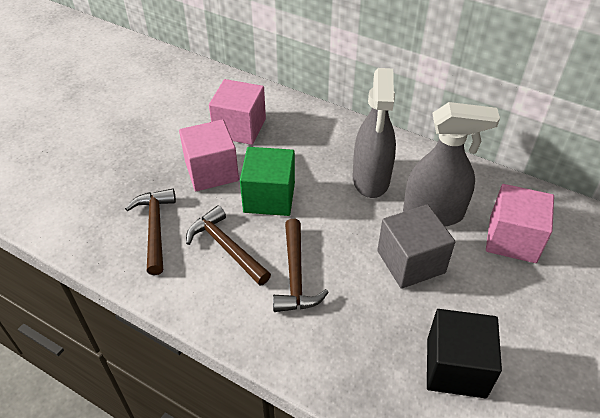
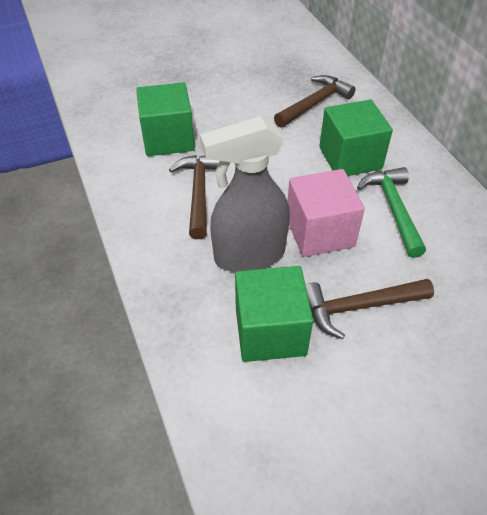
black cube: 1 -> 0
green cube: 1 -> 3
green hammer: 0 -> 1
grey cube: 1 -> 0
grey spray bottle: 2 -> 1
pink cube: 3 -> 1

